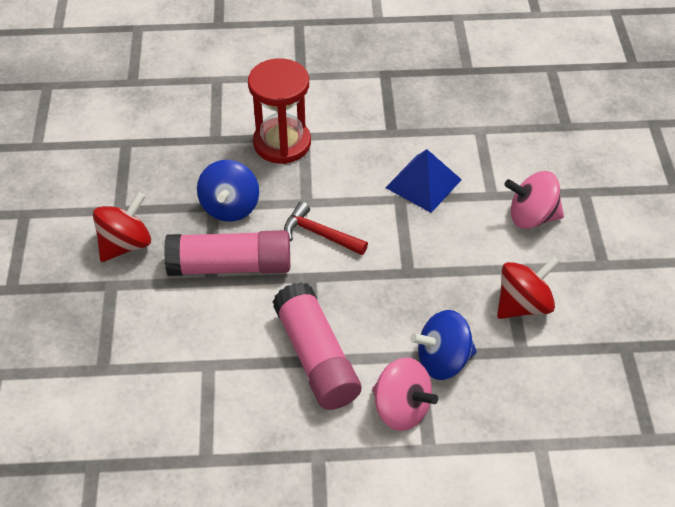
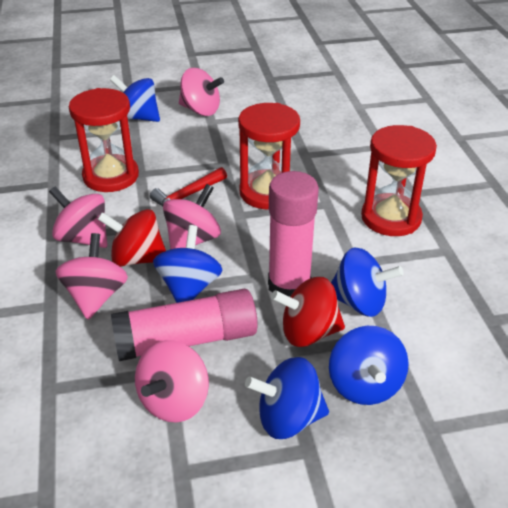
blue pyramid: 1 -> 0
blue spinning top: 2 -> 5
pink spinning top: 2 -> 5
red hourglass: 1 -> 3

